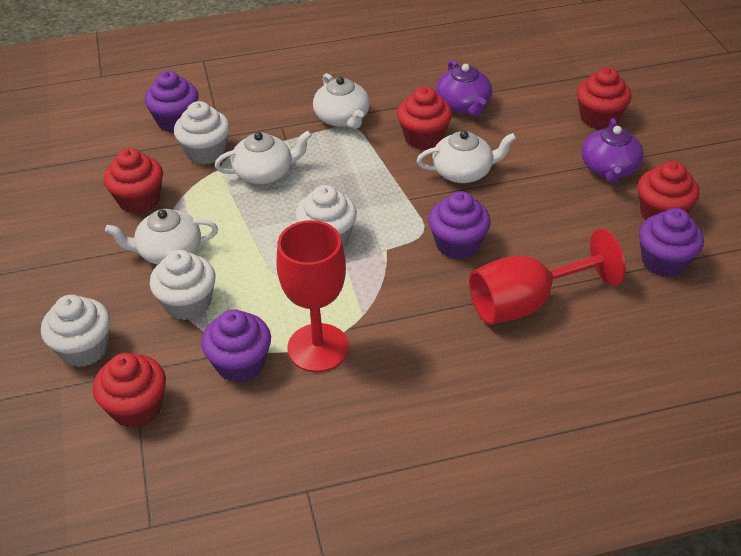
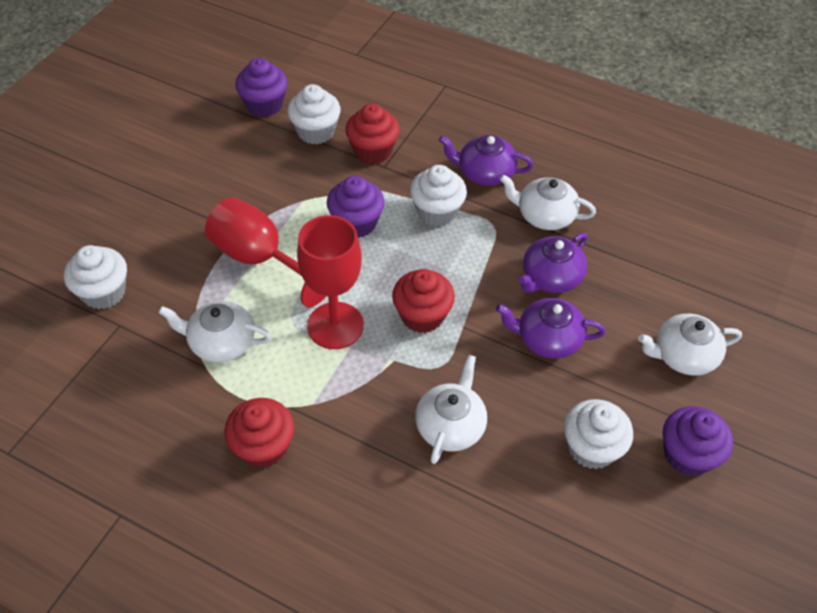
purple cupcake: 4 -> 3
purple teapot: 2 -> 3
red cupcake: 5 -> 3

